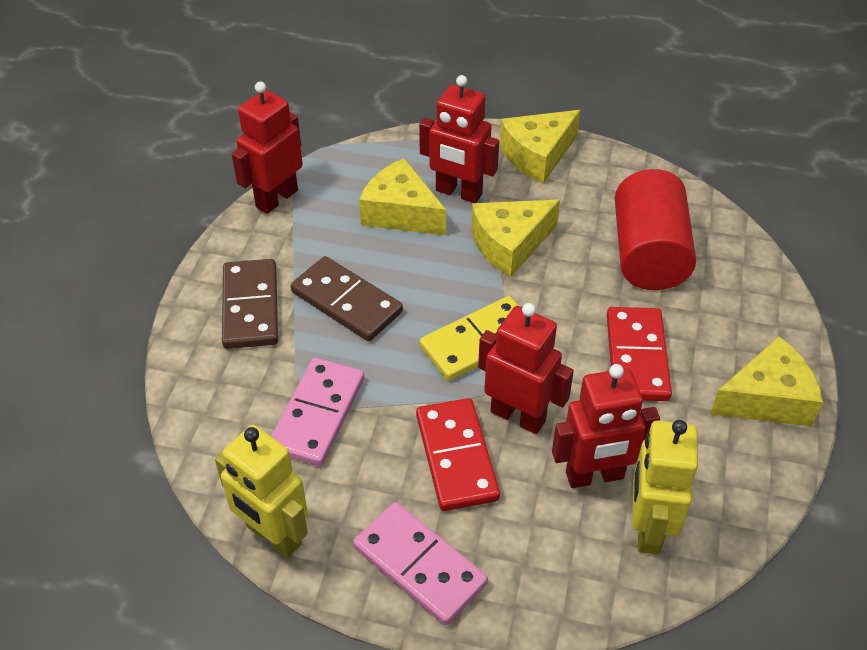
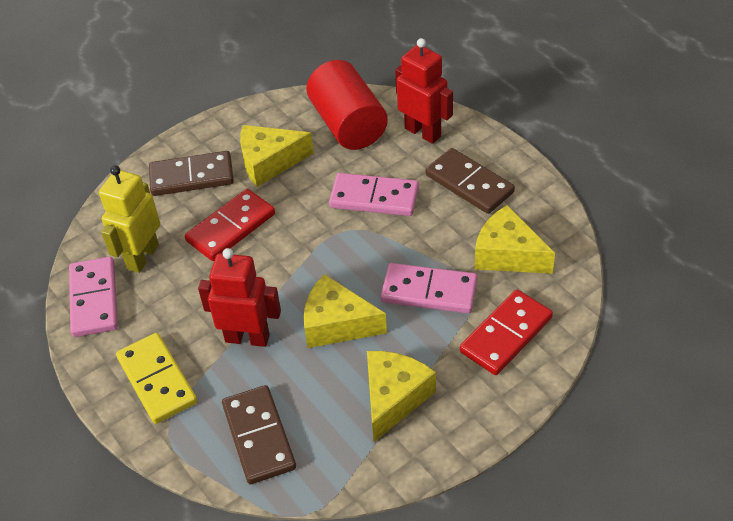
brown domino: 2 -> 3
pink domino: 2 -> 3
red robot: 4 -> 2
yellow robot: 2 -> 1

